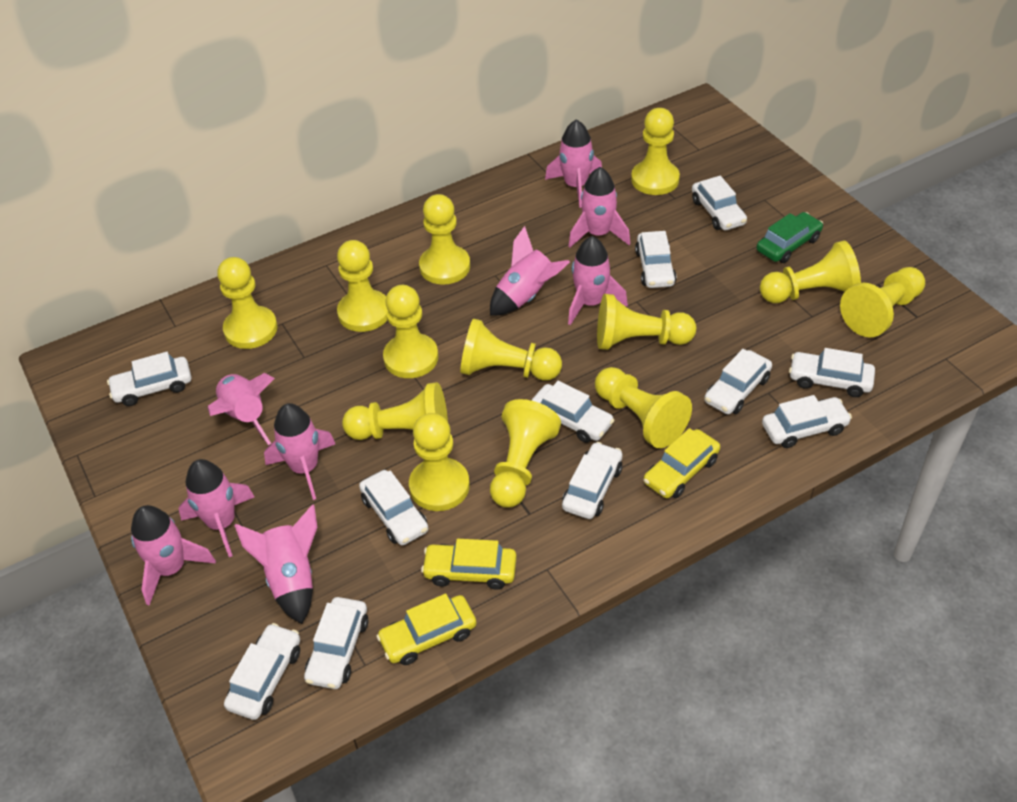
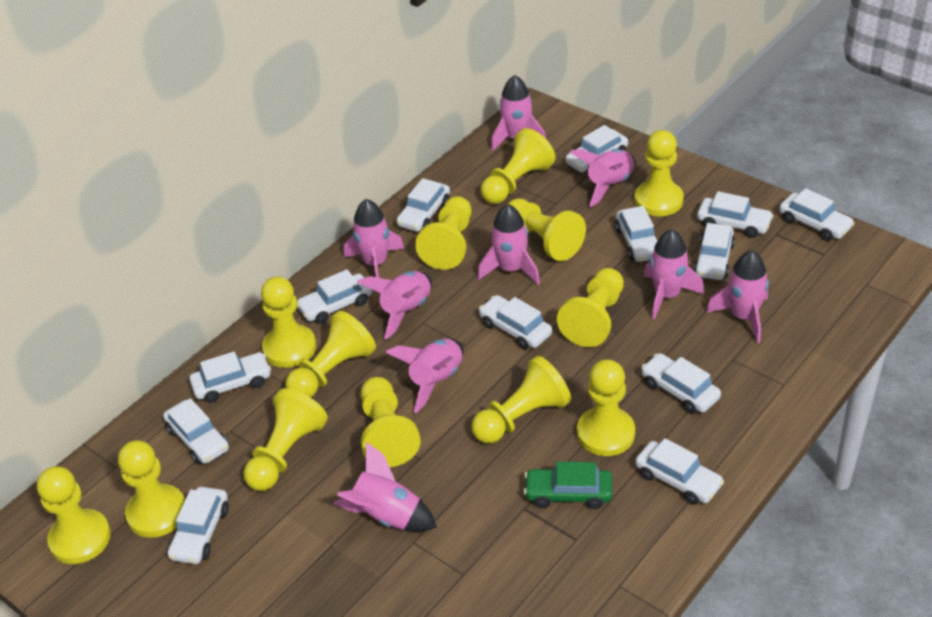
white car: 11 -> 13
yellow car: 3 -> 0

